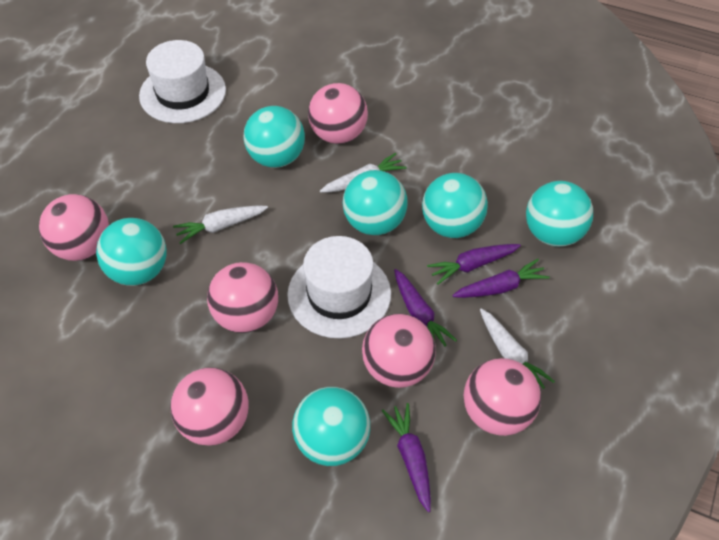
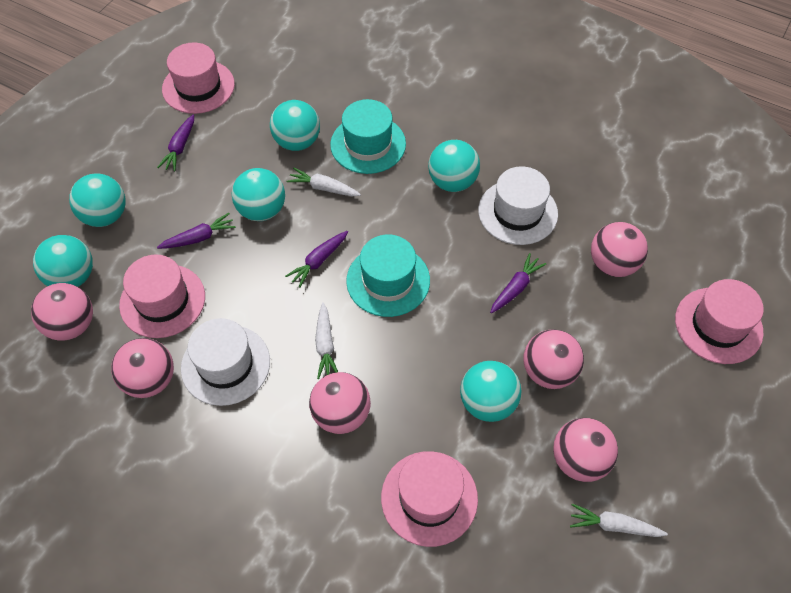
pink hat: 0 -> 4
turquoise hat: 0 -> 2

